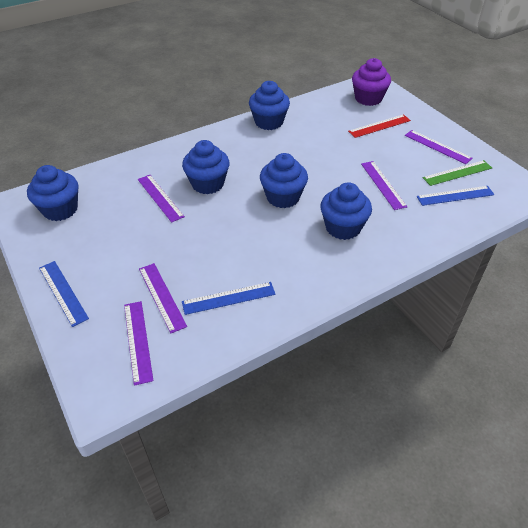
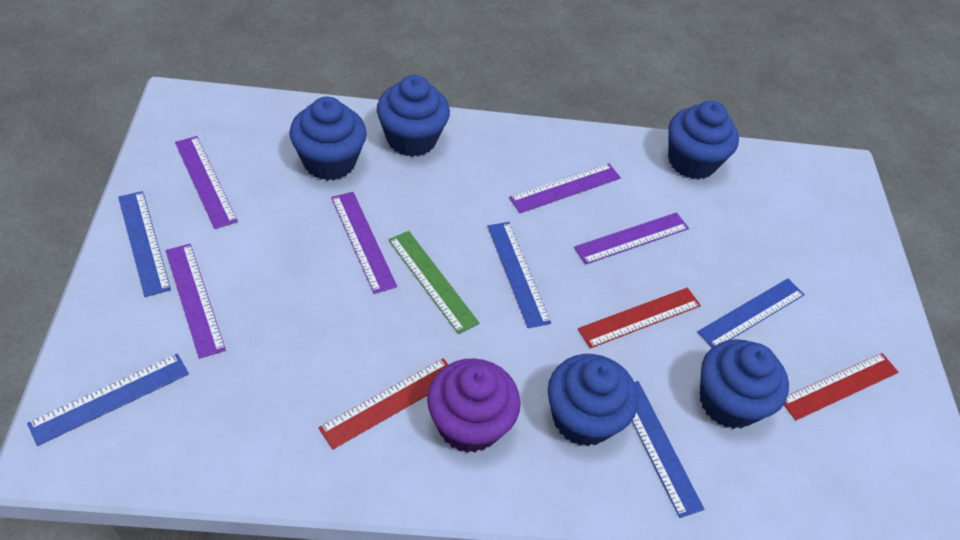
blue ruler: 3 -> 5
red ruler: 1 -> 3

